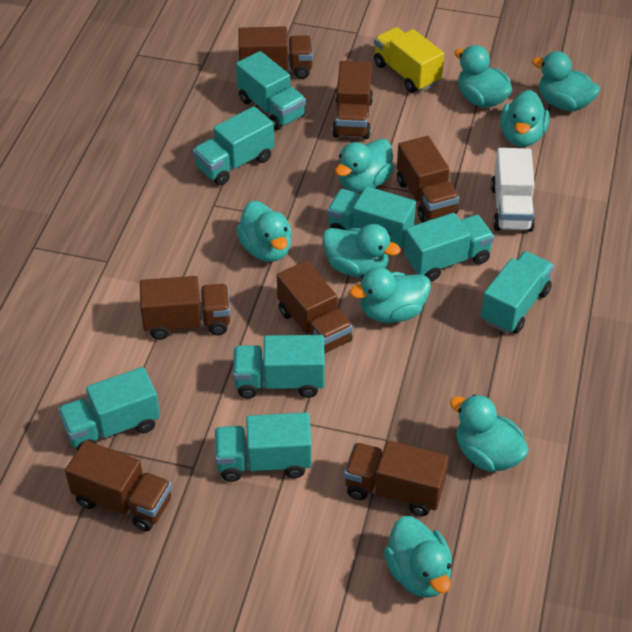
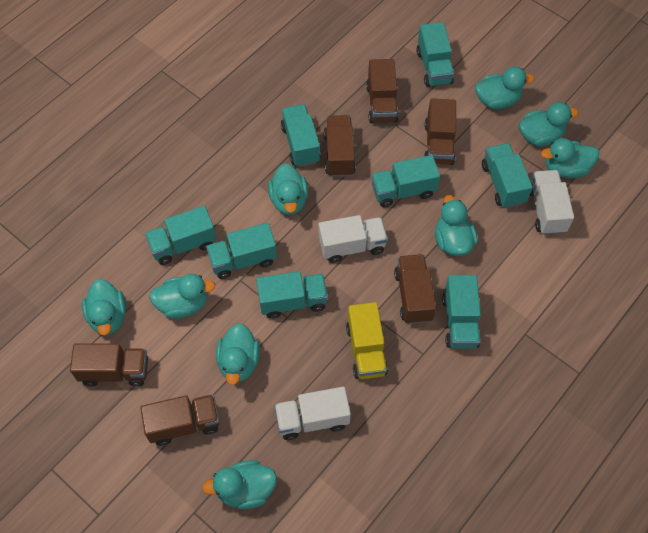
brown truck: 7 -> 6
white truck: 1 -> 3

